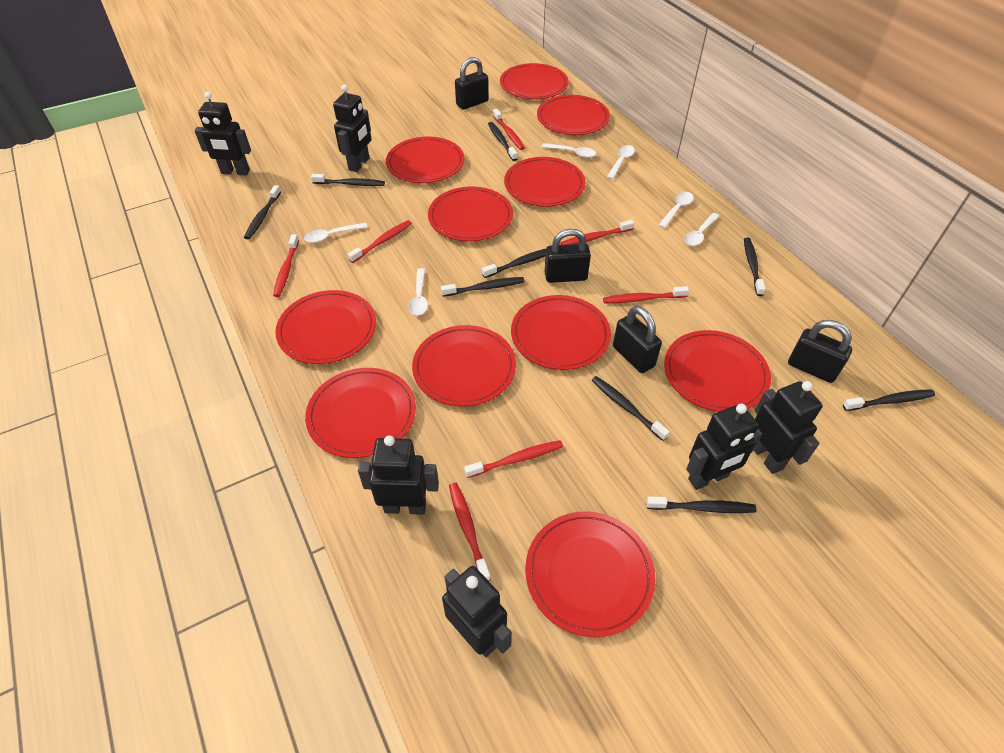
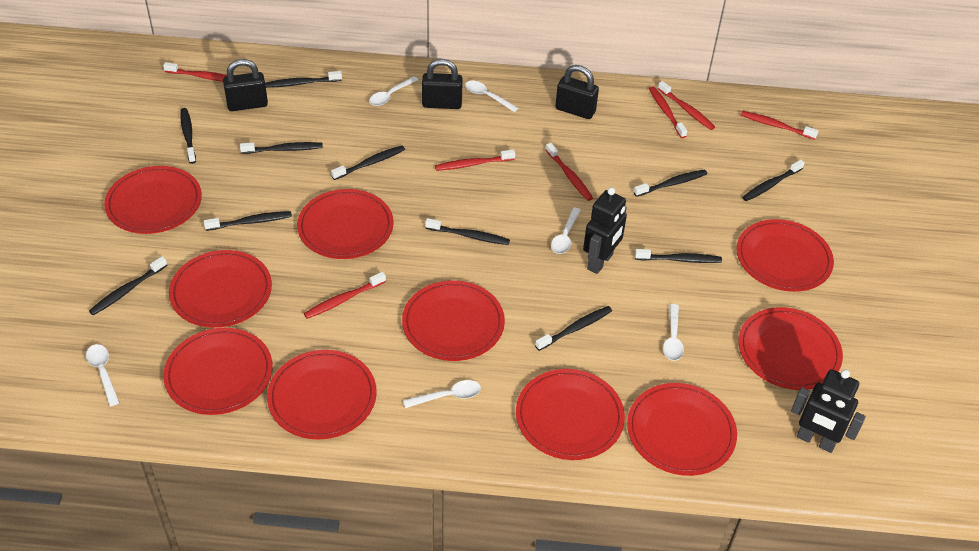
black padlock: 4 -> 3
black robot: 6 -> 2
black toothbrush: 9 -> 11
red plate: 11 -> 10

